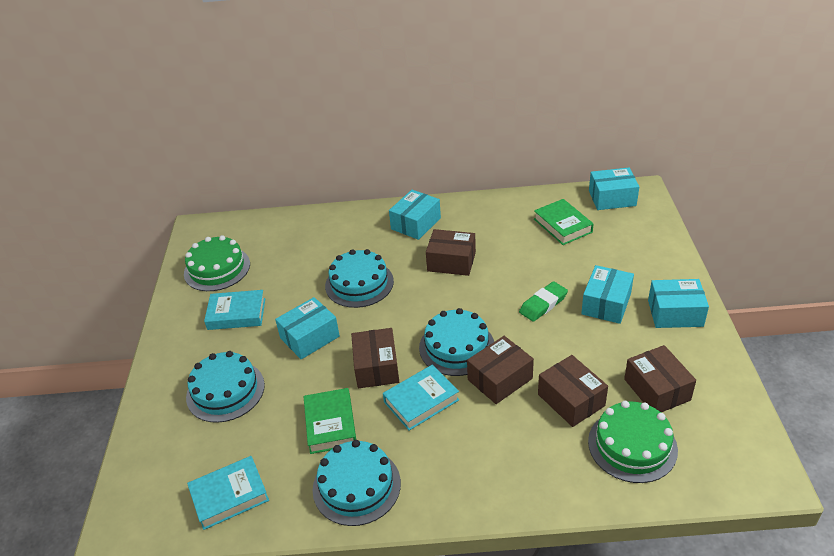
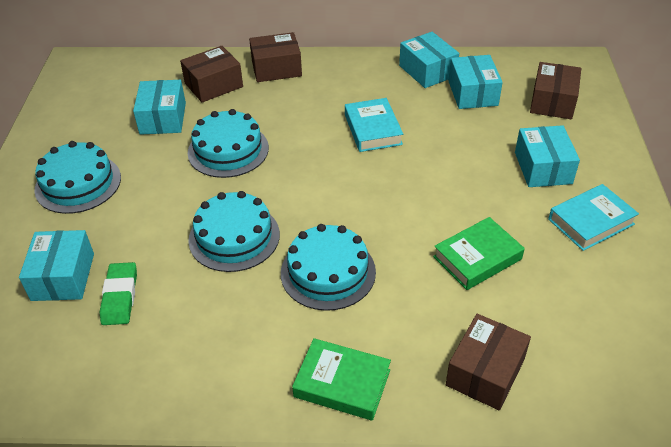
brown box: 5 -> 4
green cake: 2 -> 0
turquoise book: 3 -> 2

